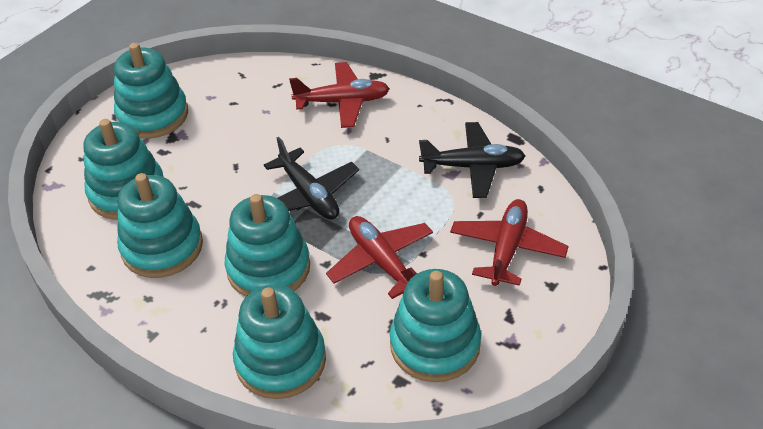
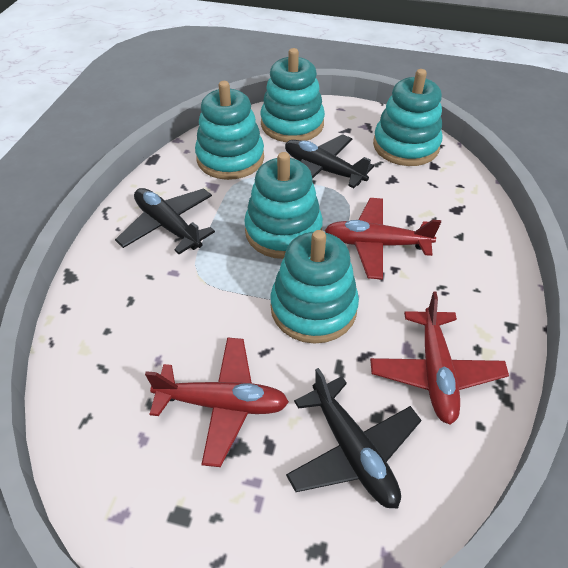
black plane: 2 -> 3
turquoise stacking toy: 6 -> 5

